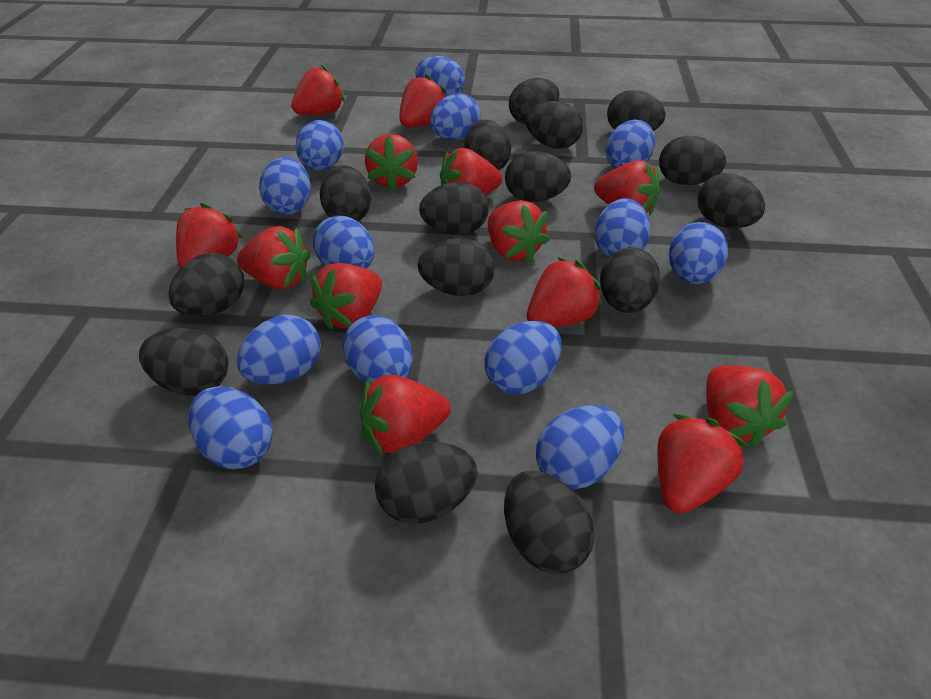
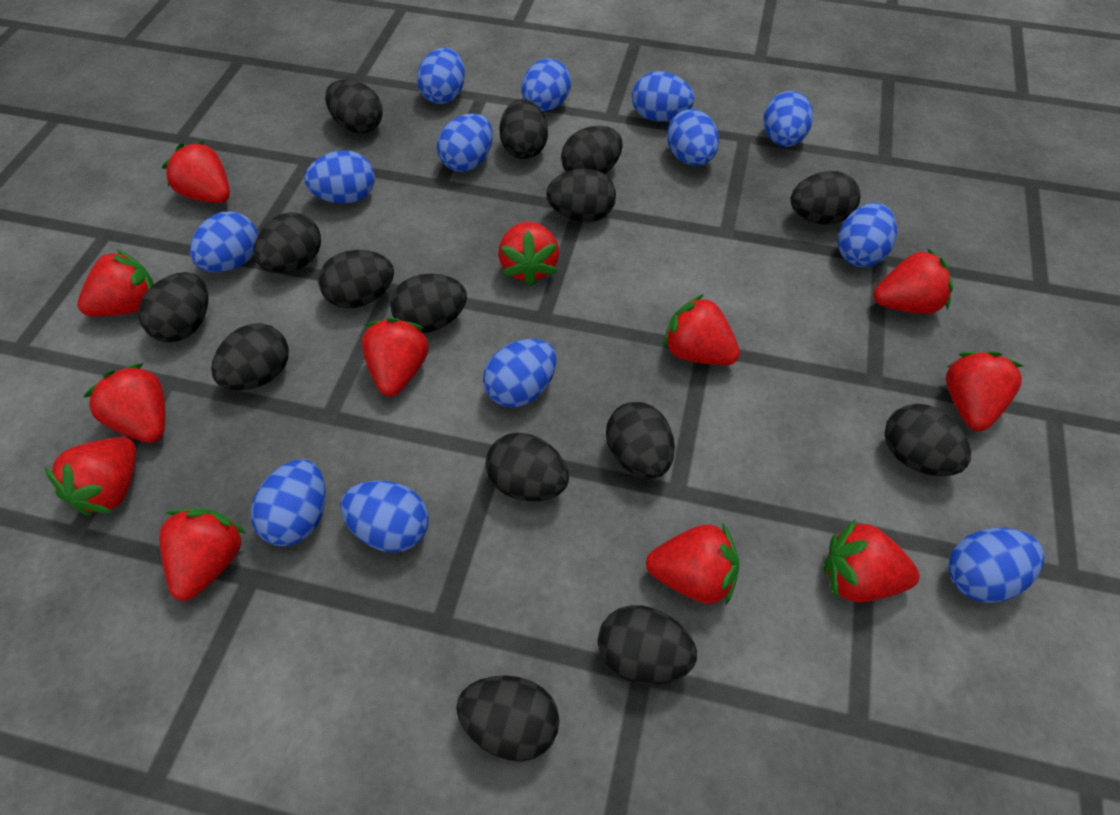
red strawberry: 13 -> 12

